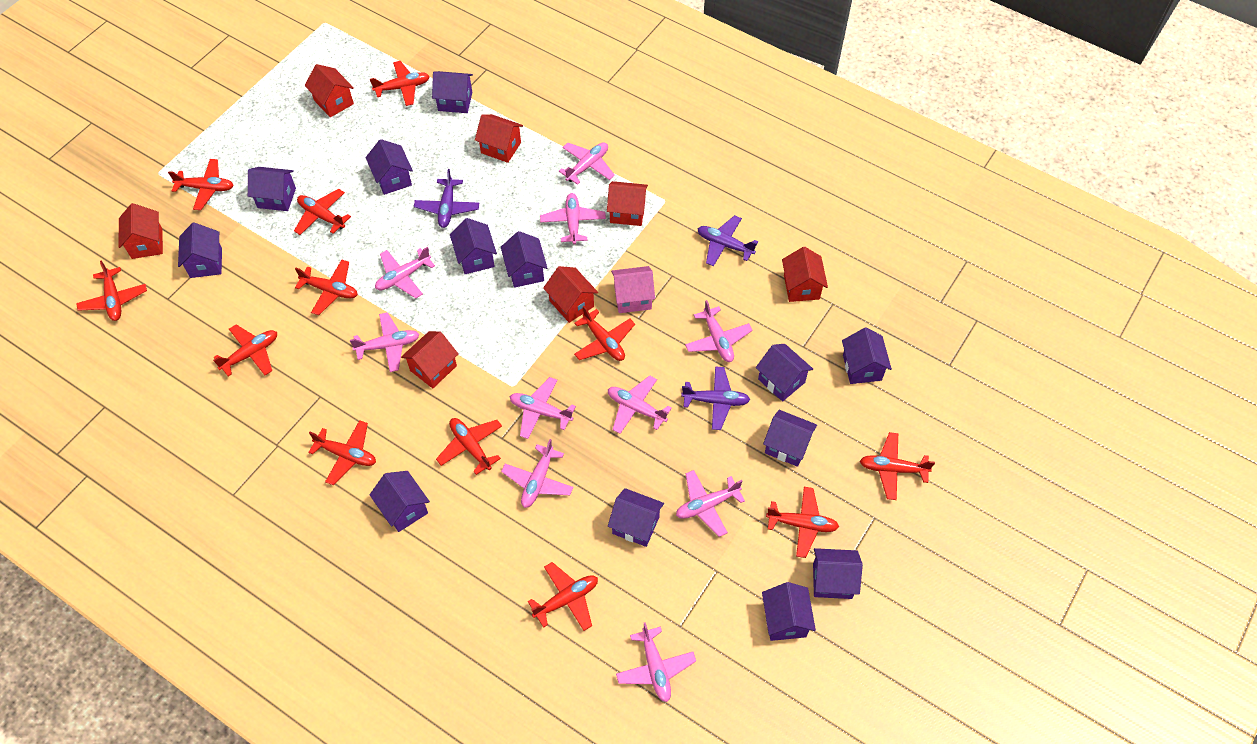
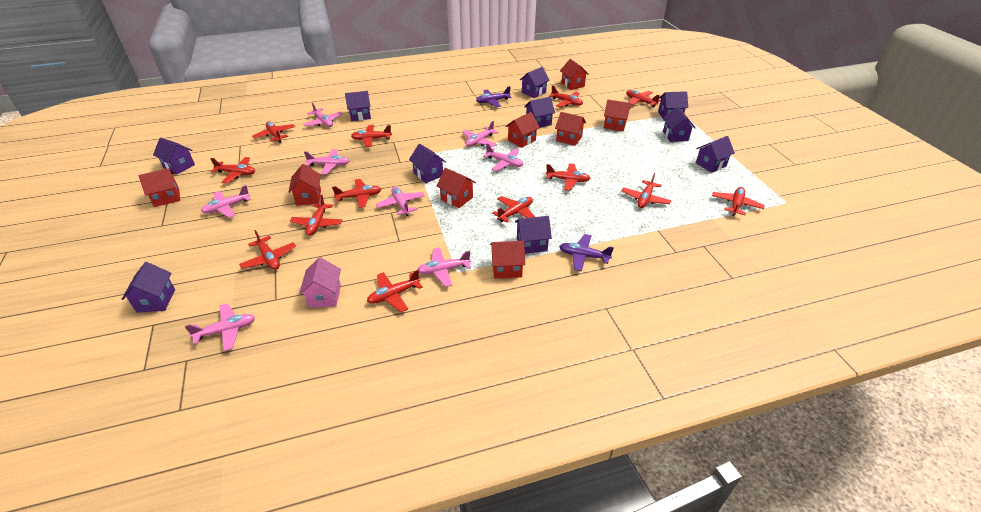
pink plane: 10 -> 8
purple house: 13 -> 10
purple plane: 3 -> 2
red house: 7 -> 8
red plane: 12 -> 13

